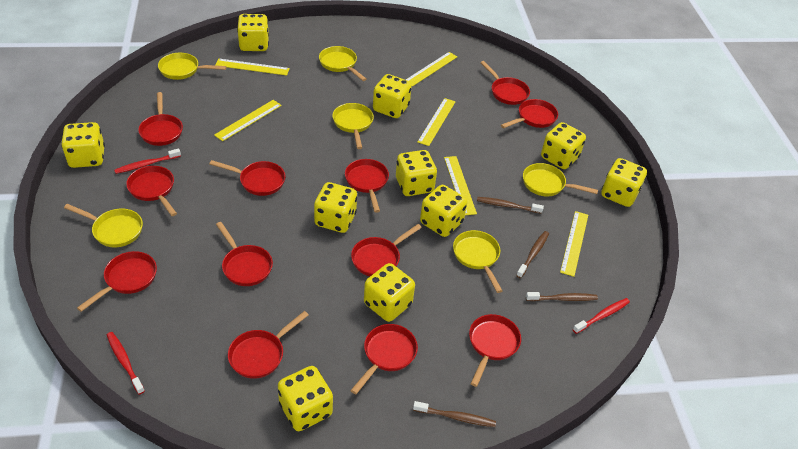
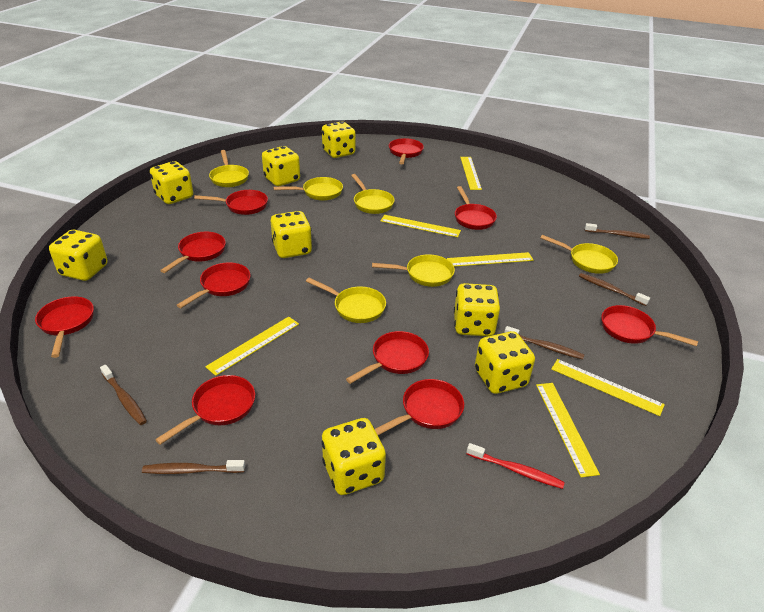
brown toothbrush: 4 -> 5
red pan: 12 -> 10
red toothbrush: 3 -> 1
yellow dice: 10 -> 8

